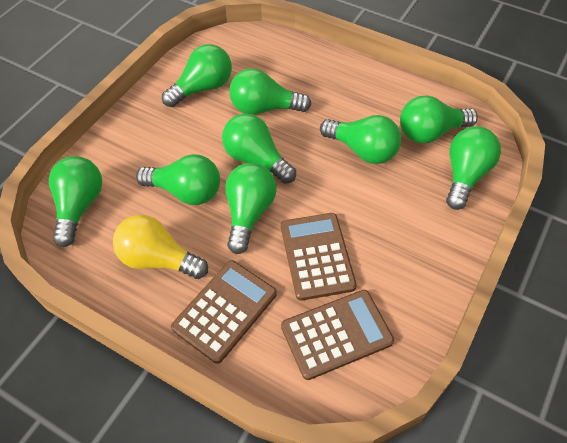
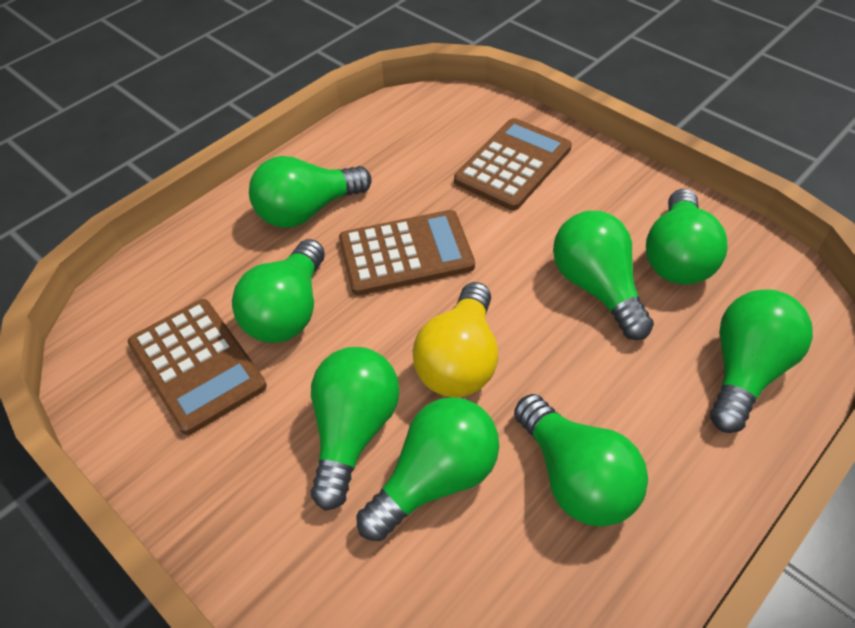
green light bulb: 9 -> 8

